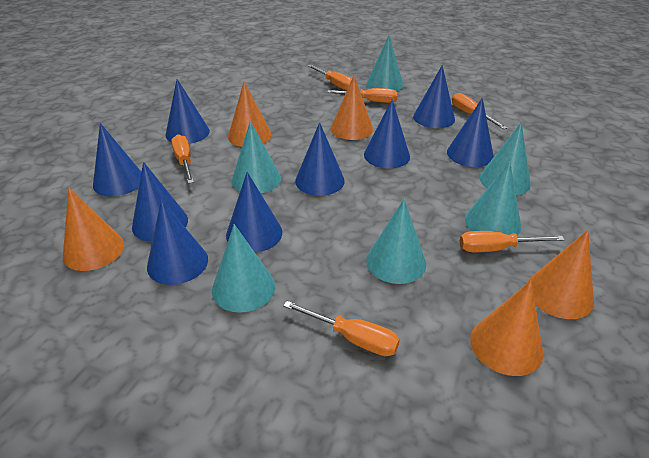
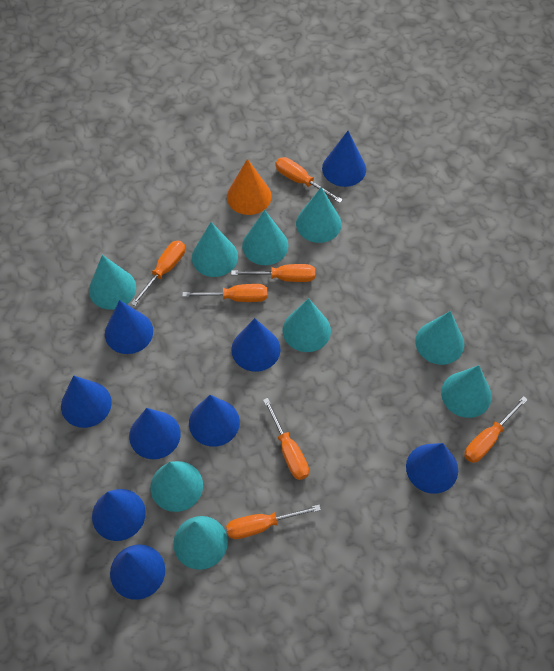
orange cone: 5 -> 1
orange screwdriver: 6 -> 7
turquoise cone: 6 -> 9

